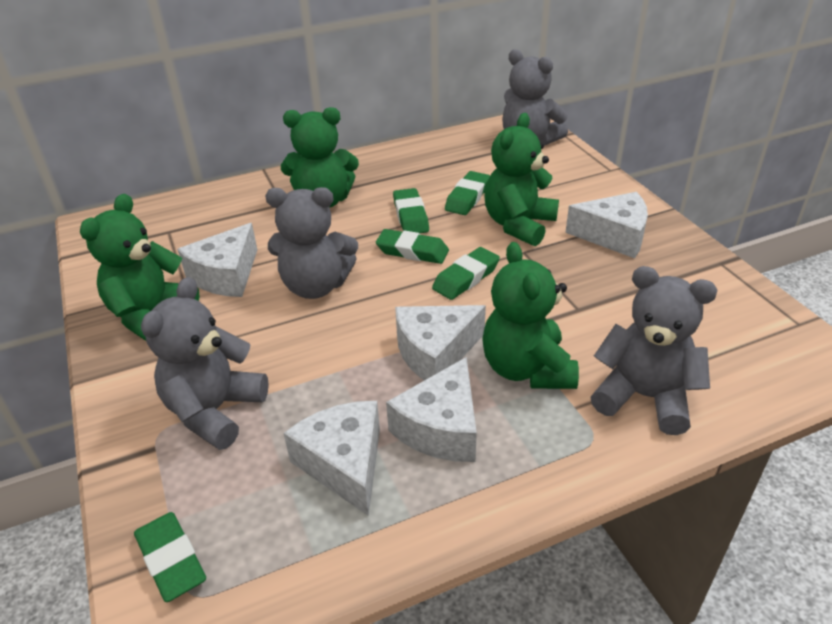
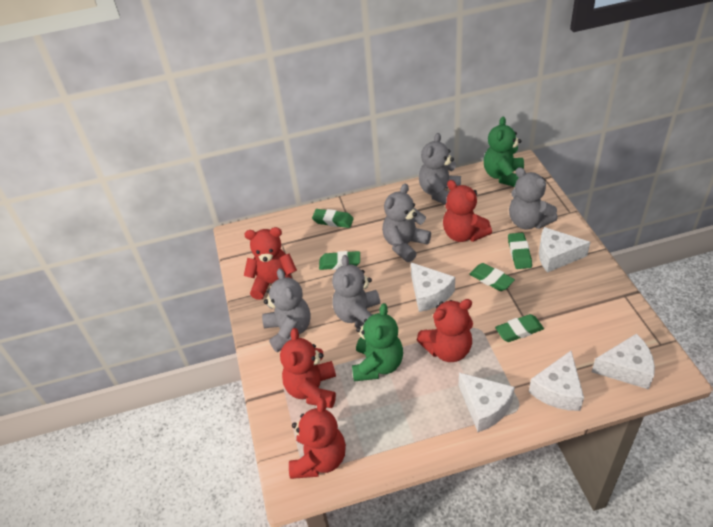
green teddy bear: 4 -> 2
grey teddy bear: 4 -> 5
red teddy bear: 0 -> 5

